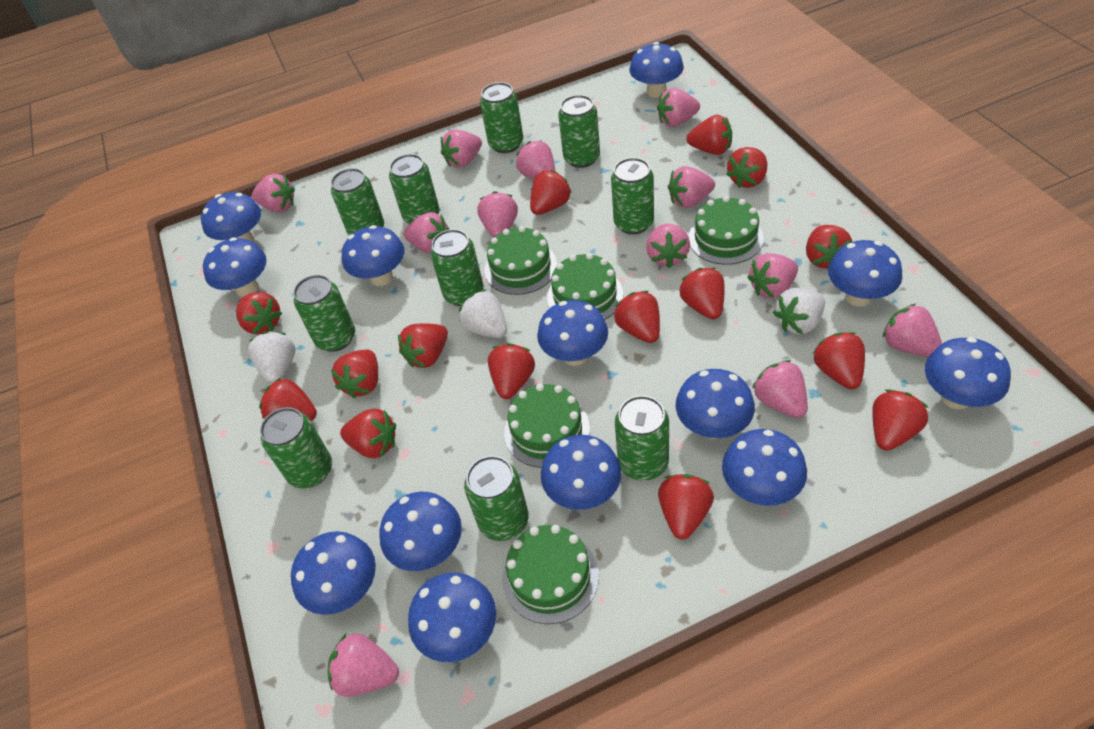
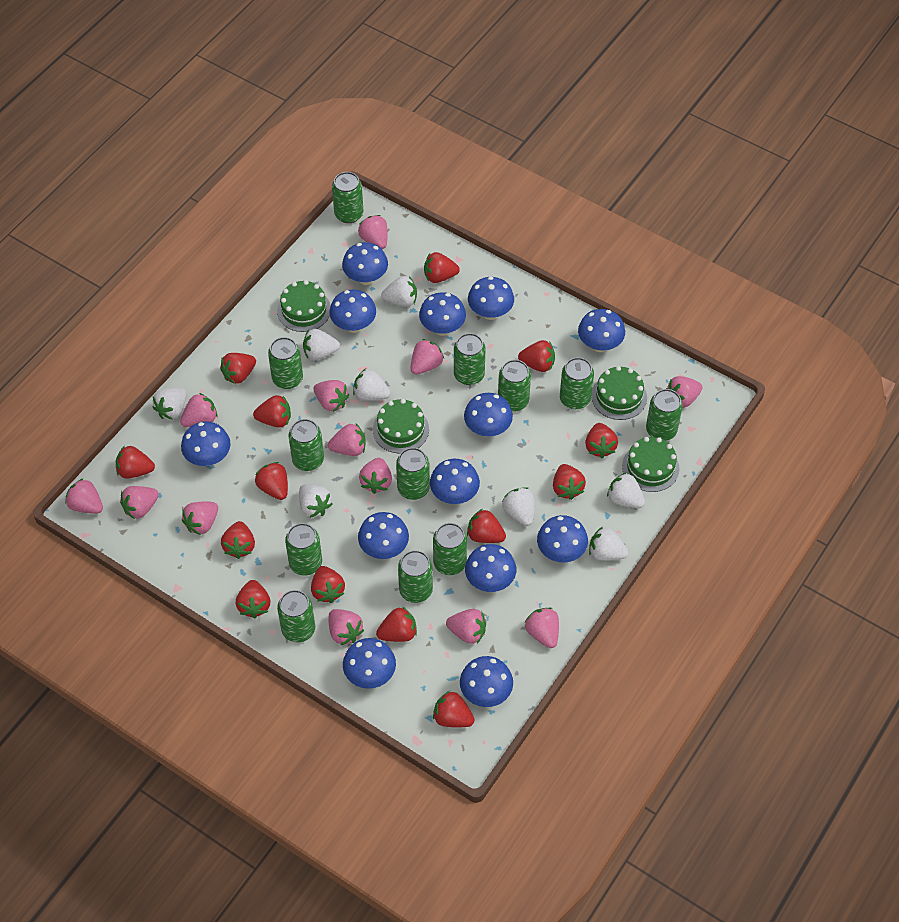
green cake: 5 -> 4
green can: 10 -> 12
pink strawberry: 12 -> 13
red strawberry: 15 -> 14
white strawberry: 3 -> 8

